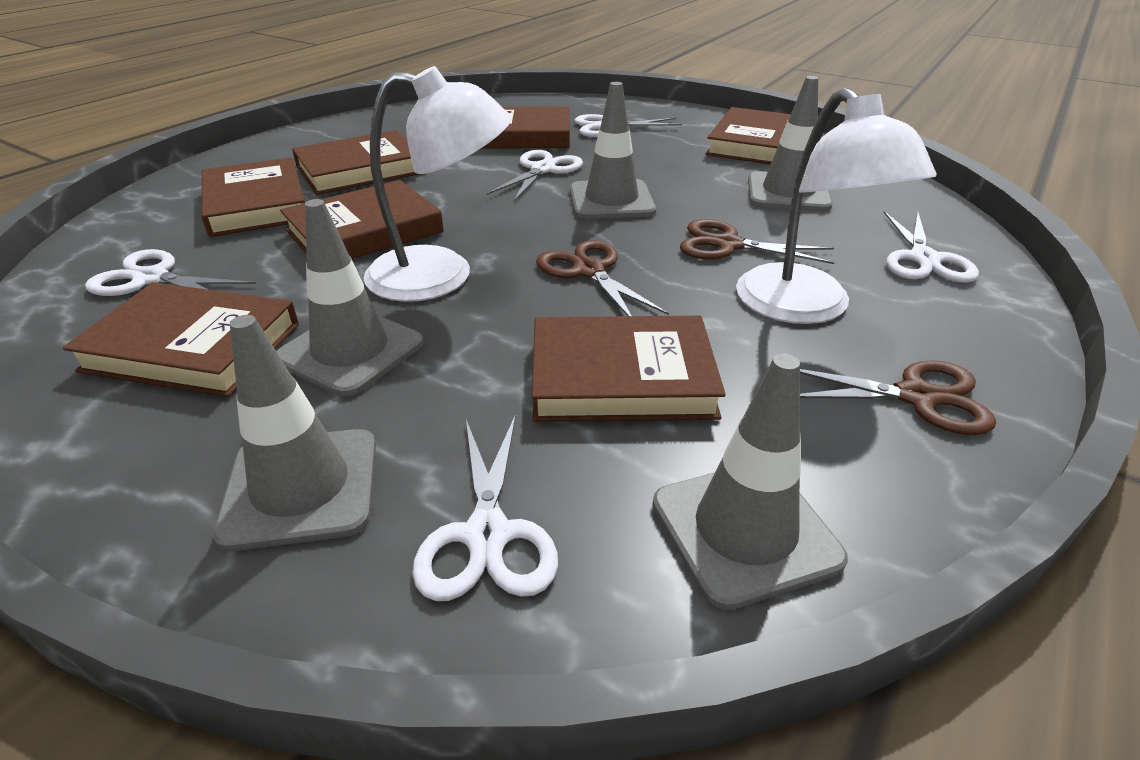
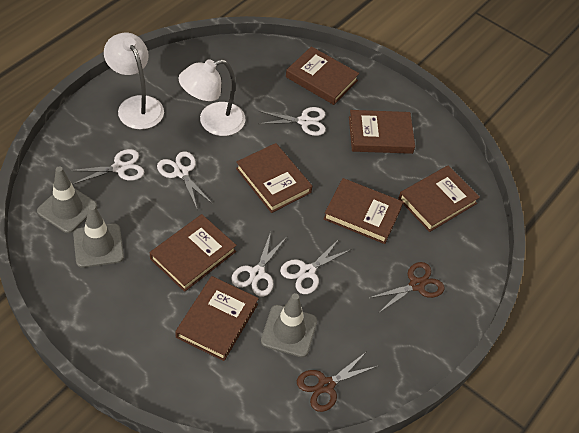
brown scissors: 3 -> 2
grey traffic cone: 5 -> 3

